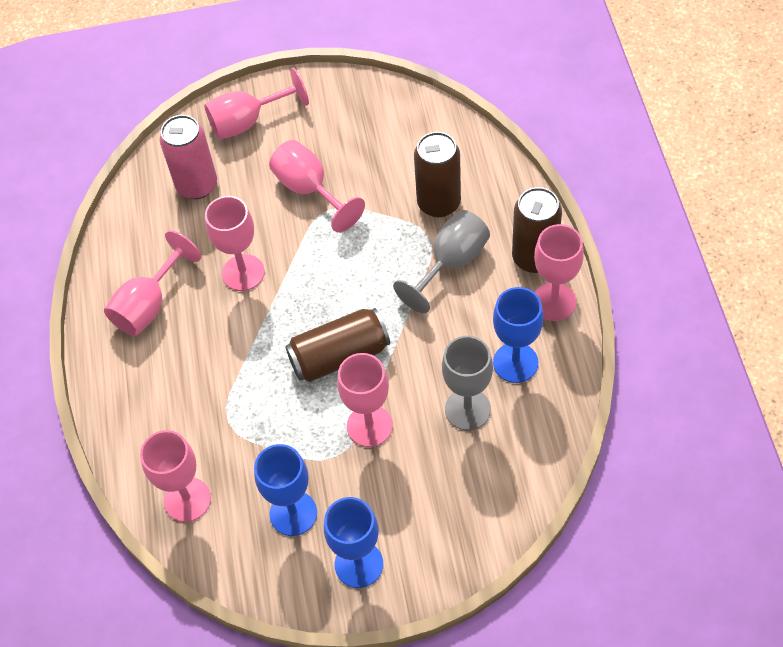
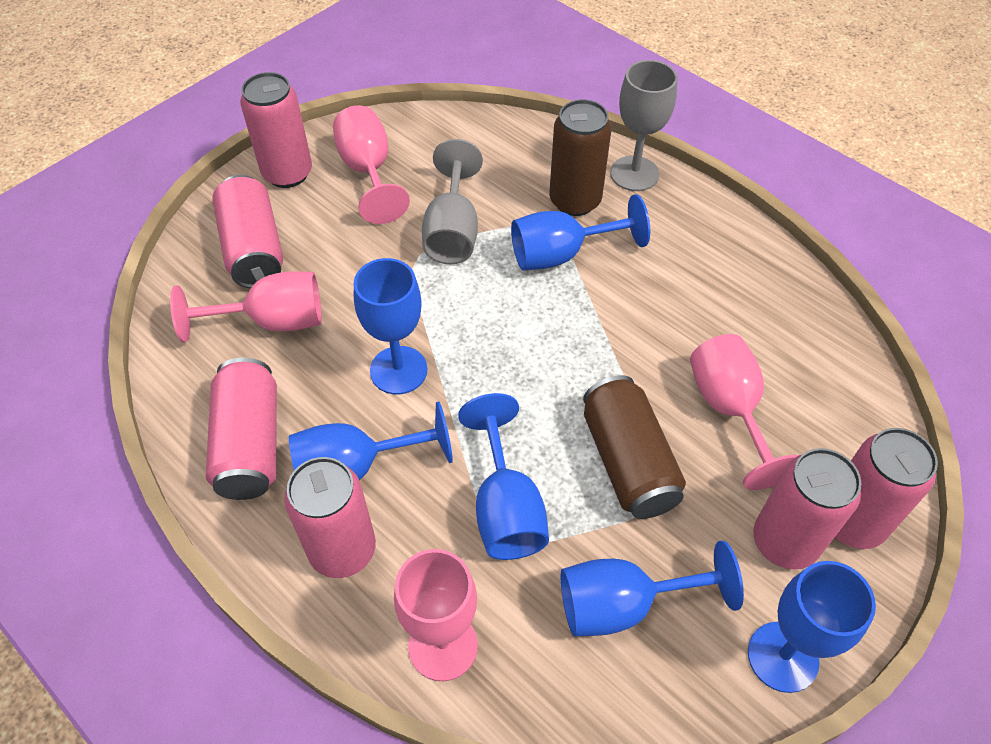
blue goblet: 3 -> 6
brown can: 3 -> 2
pink can: 1 -> 6
pink goblet: 7 -> 4

